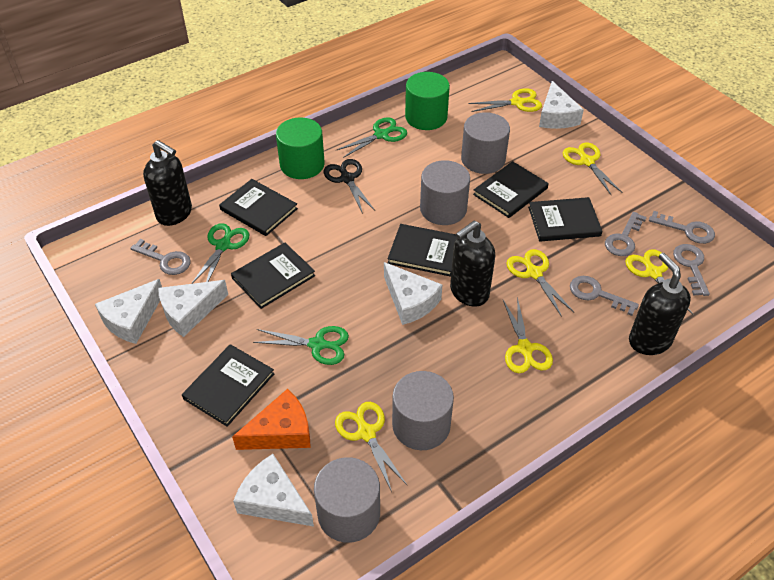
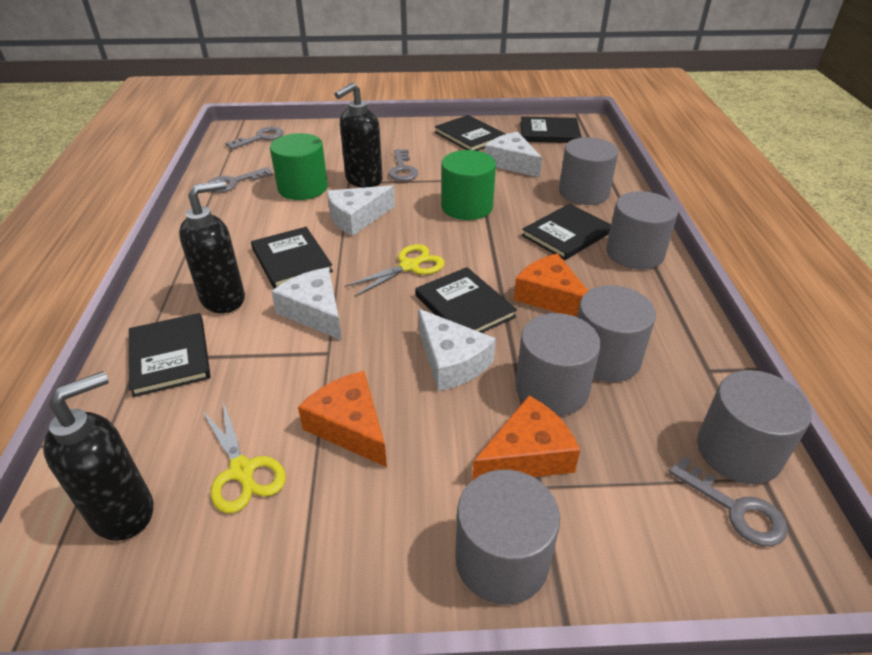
black scissors: 1 -> 0
green scissors: 3 -> 0
grey cylinder: 4 -> 6
grey key: 5 -> 4
orange cheese: 1 -> 3
white cheese: 5 -> 4
yellow scissors: 6 -> 2

